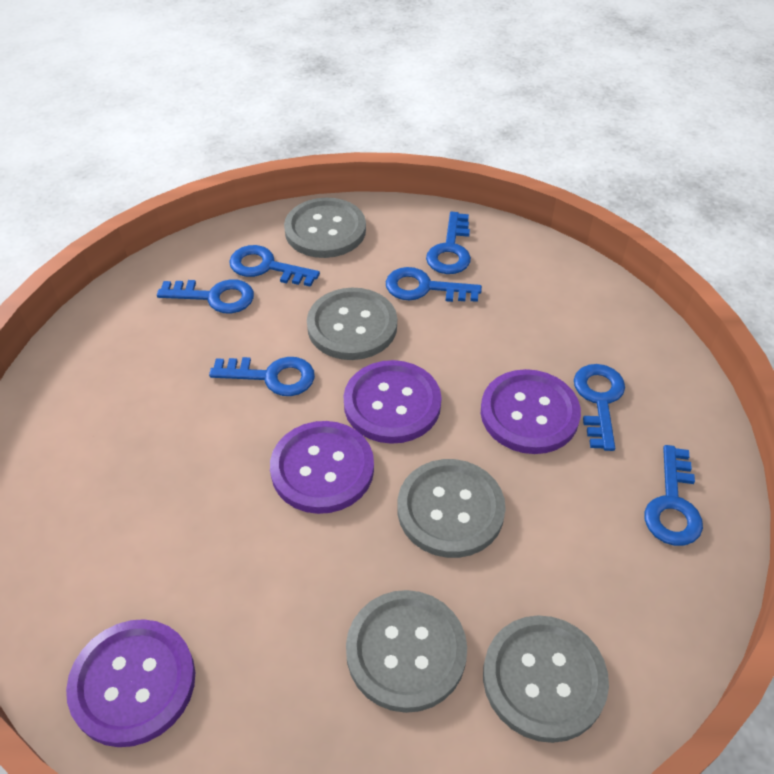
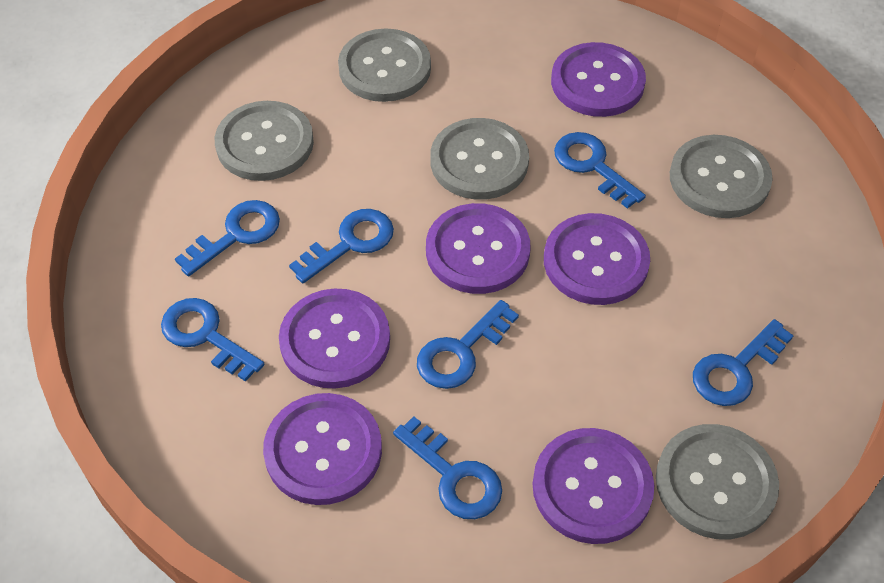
purple button: 4 -> 6

